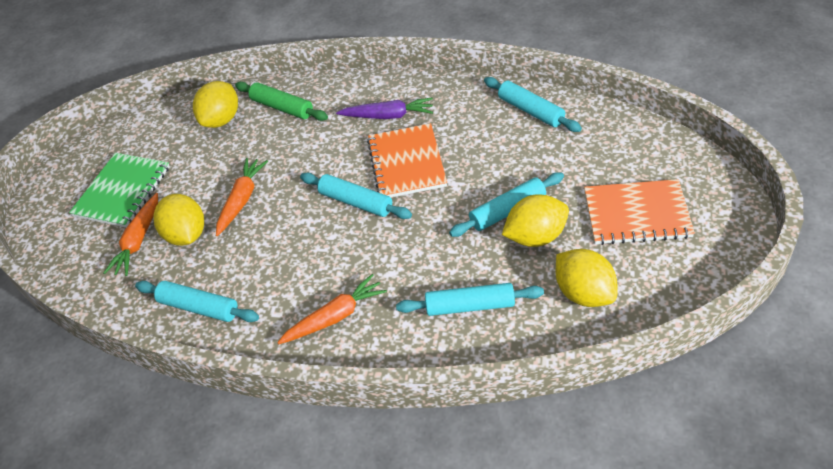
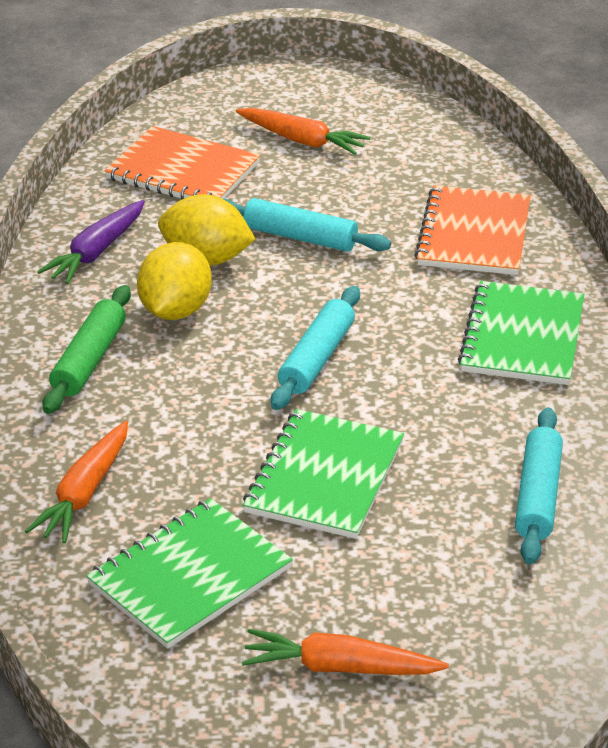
green notebook: 1 -> 3
turquoise rolling pin: 5 -> 3
yellow lemon: 4 -> 2

